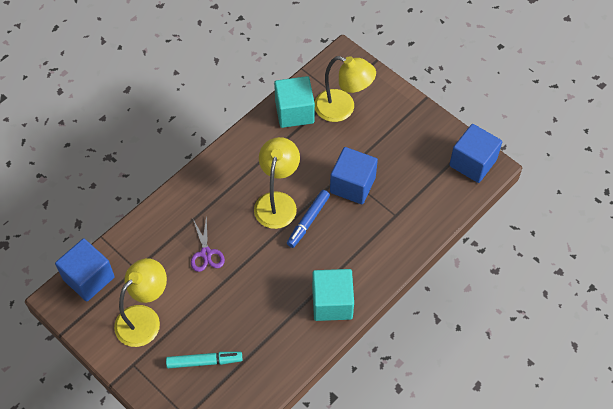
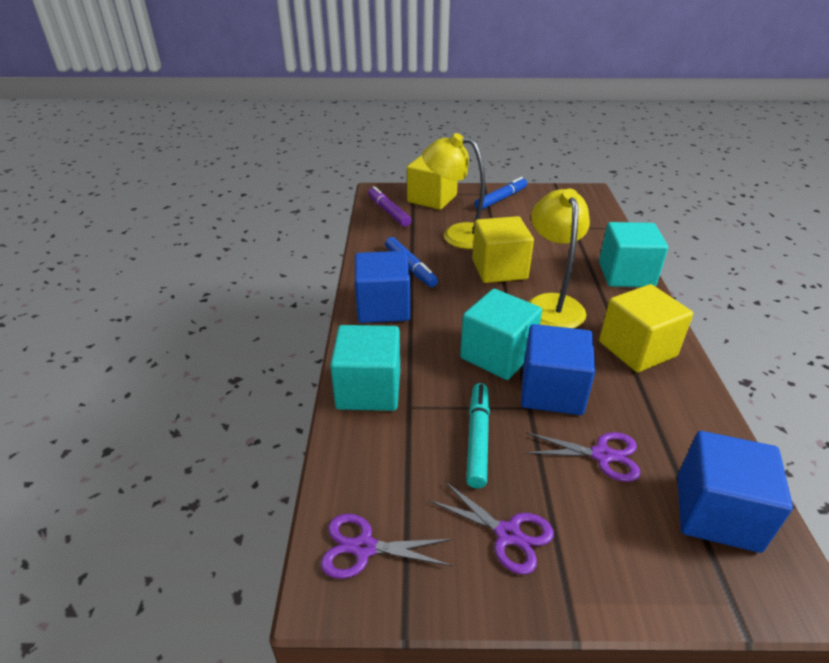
blue marker: 1 -> 2
purple marker: 0 -> 1
purple scissors: 1 -> 3
turquoise cube: 2 -> 3
yellow cube: 0 -> 3
yellow lamp: 3 -> 2

